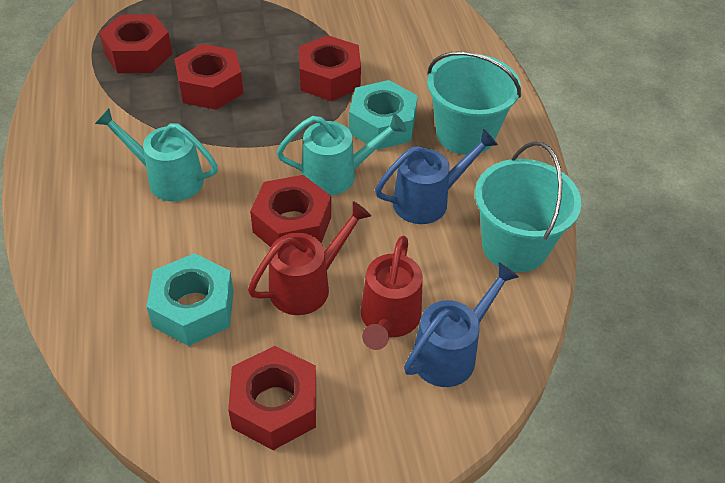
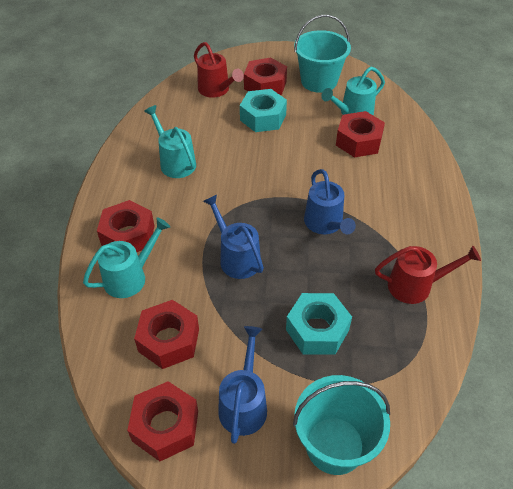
blue watering can: 2 -> 3
turquoise watering can: 2 -> 3

